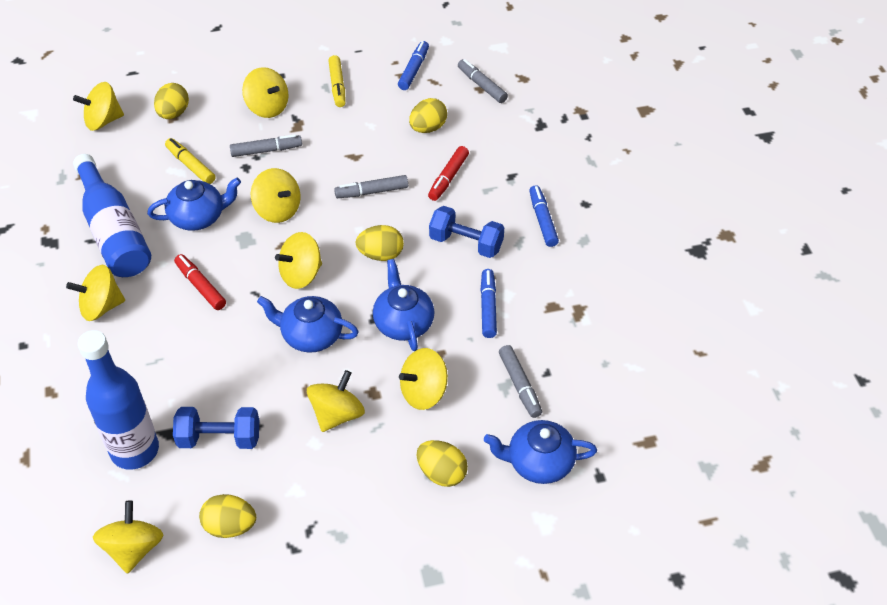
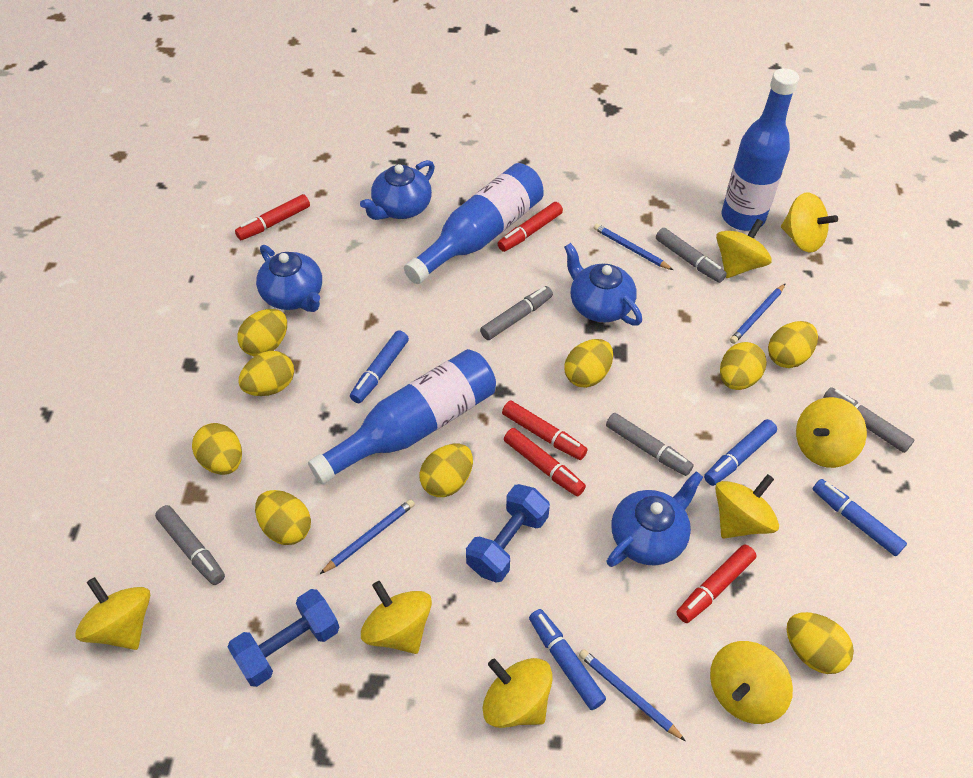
blue bottle: 2 -> 3
blue marker: 3 -> 4
blue pencil: 0 -> 4
grey marker: 4 -> 5
red marker: 2 -> 5
yellow egg: 5 -> 9
yellow marker: 2 -> 0

